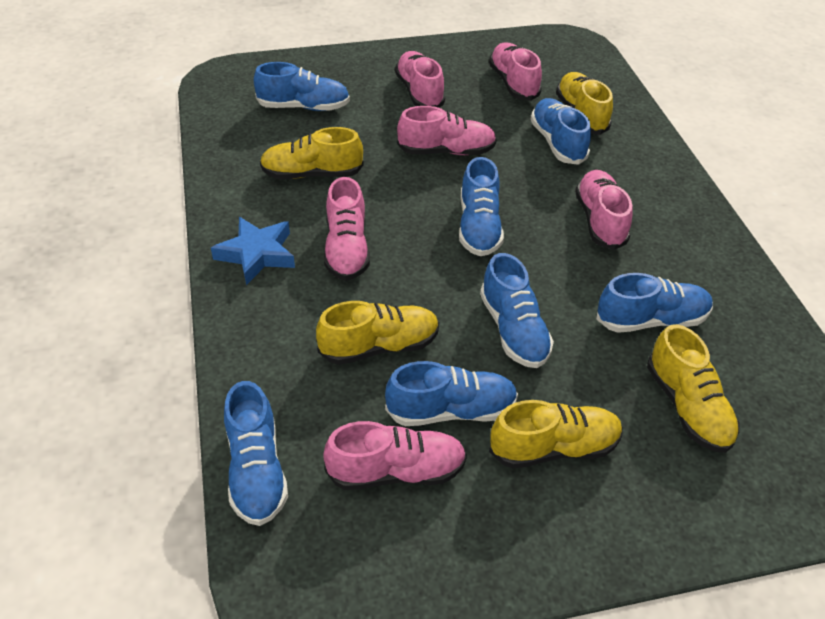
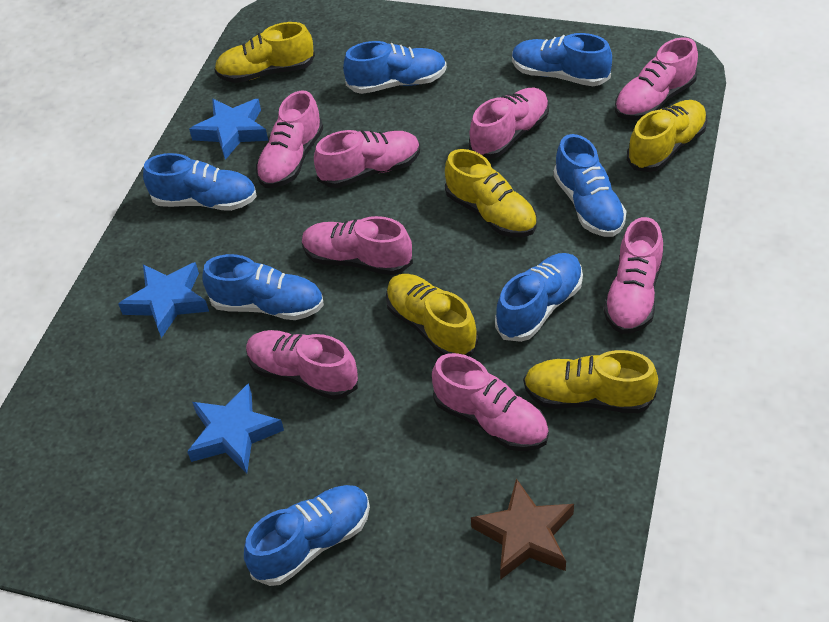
blue star: 1 -> 3
brown star: 0 -> 1
pink shoe: 6 -> 8

